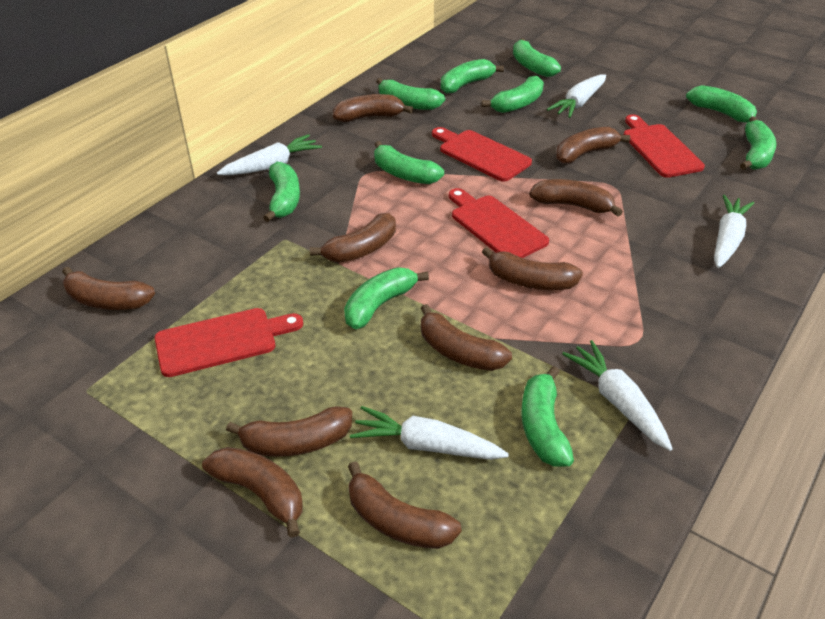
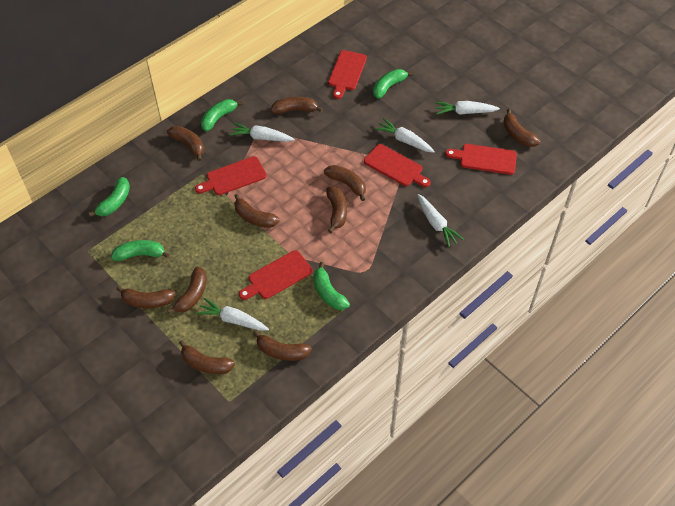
green banana: 10 -> 5
red cutting board: 4 -> 5

